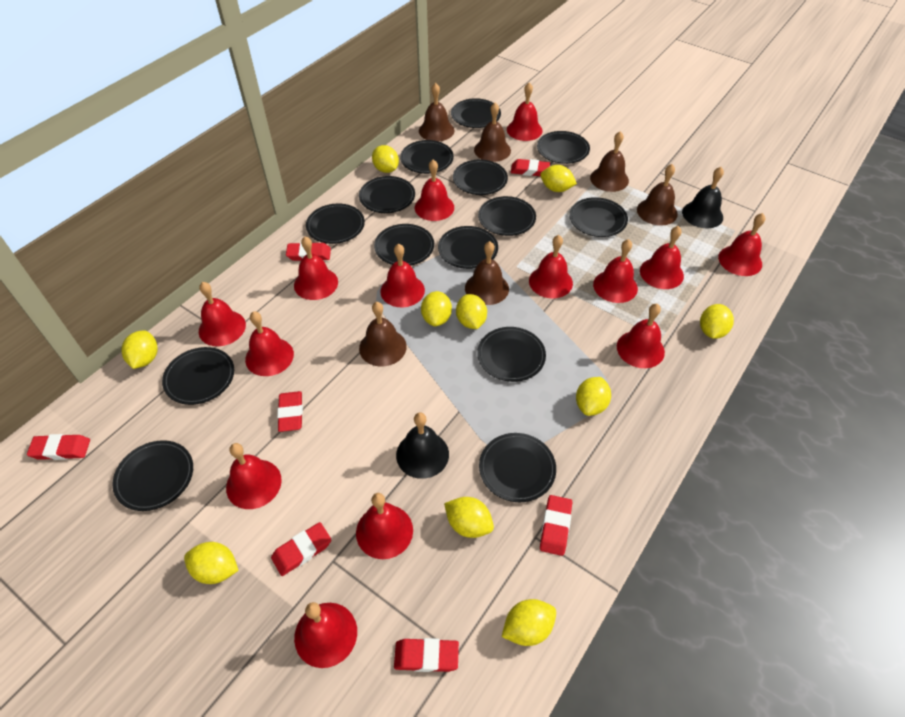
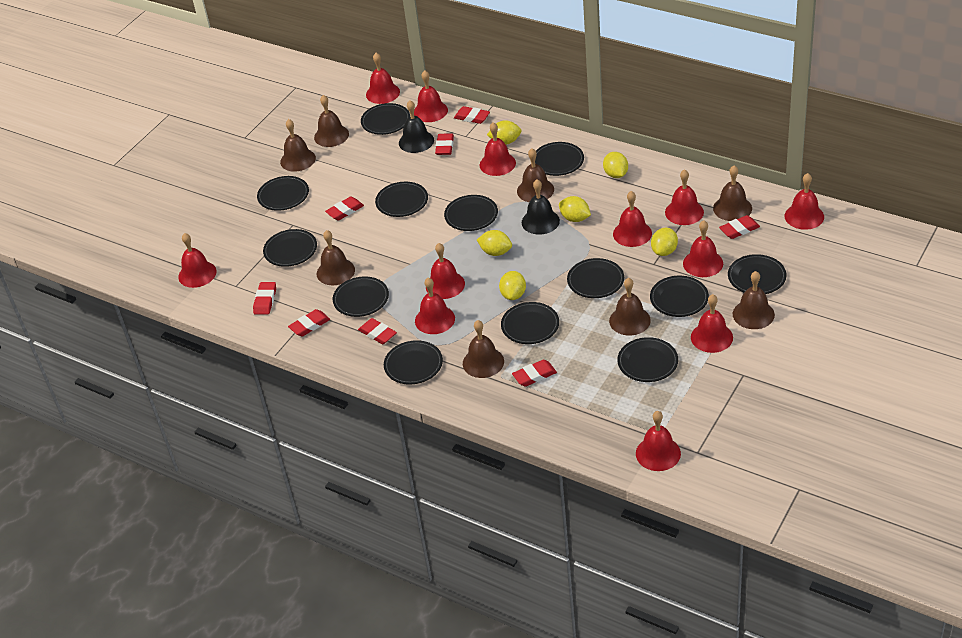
black plate: 14 -> 13
brown bell: 6 -> 8
red bell: 14 -> 12
red eraser: 7 -> 8
yellow lemon: 10 -> 6

